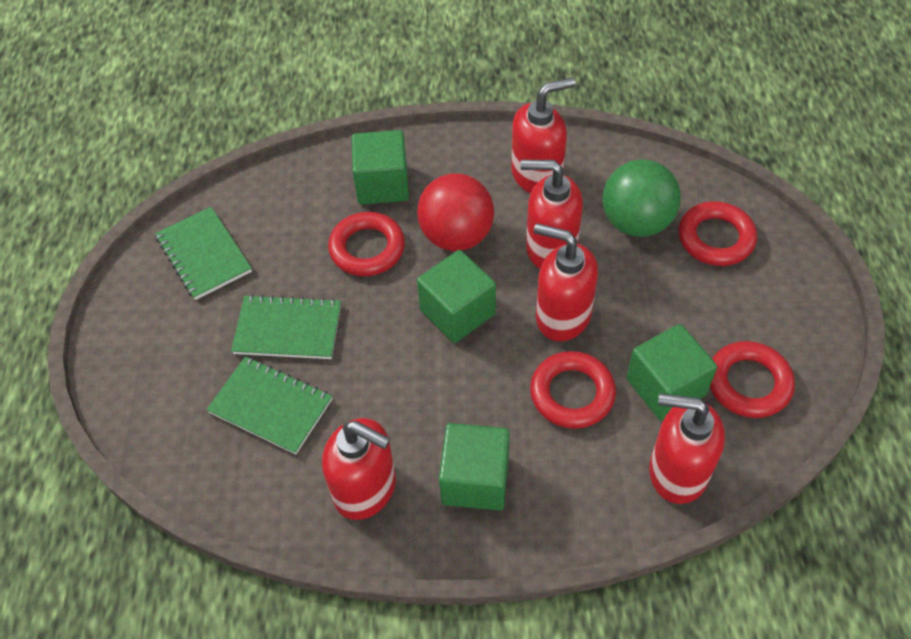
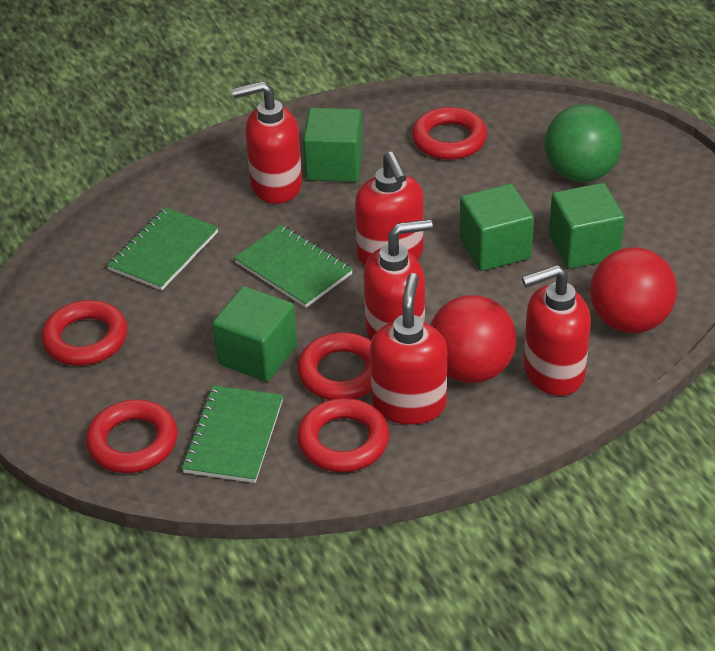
red ball: 1 -> 2
red ring: 4 -> 5

